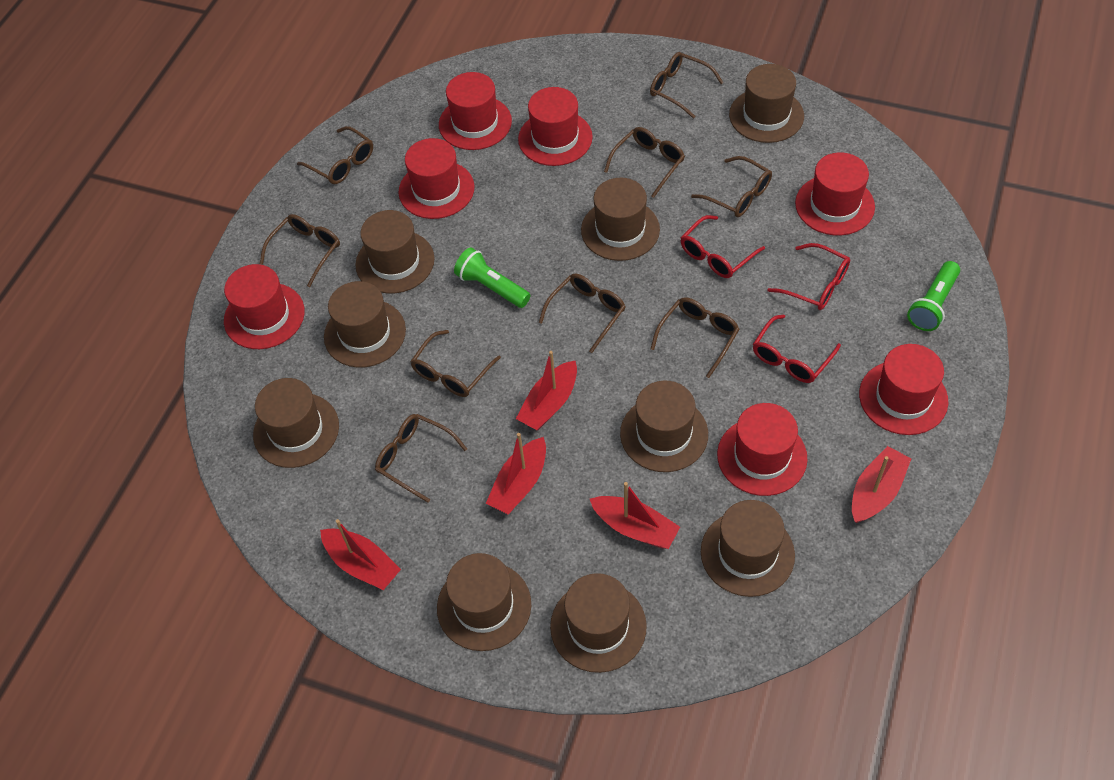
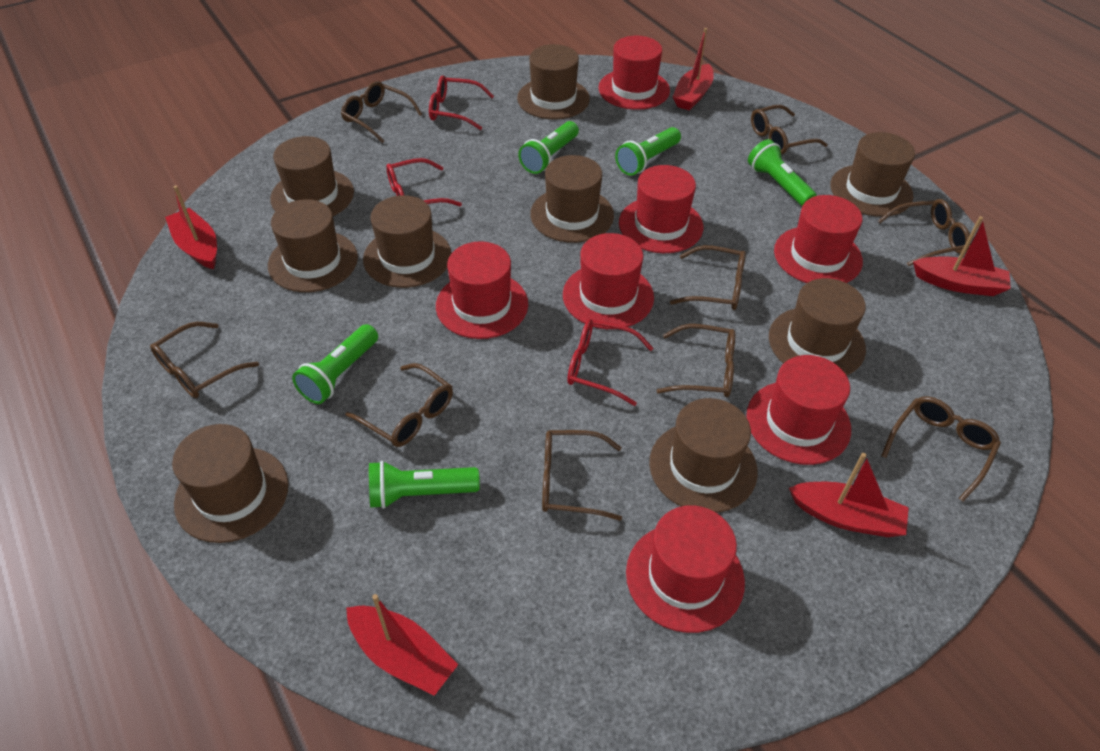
green flashlight: 2 -> 5

